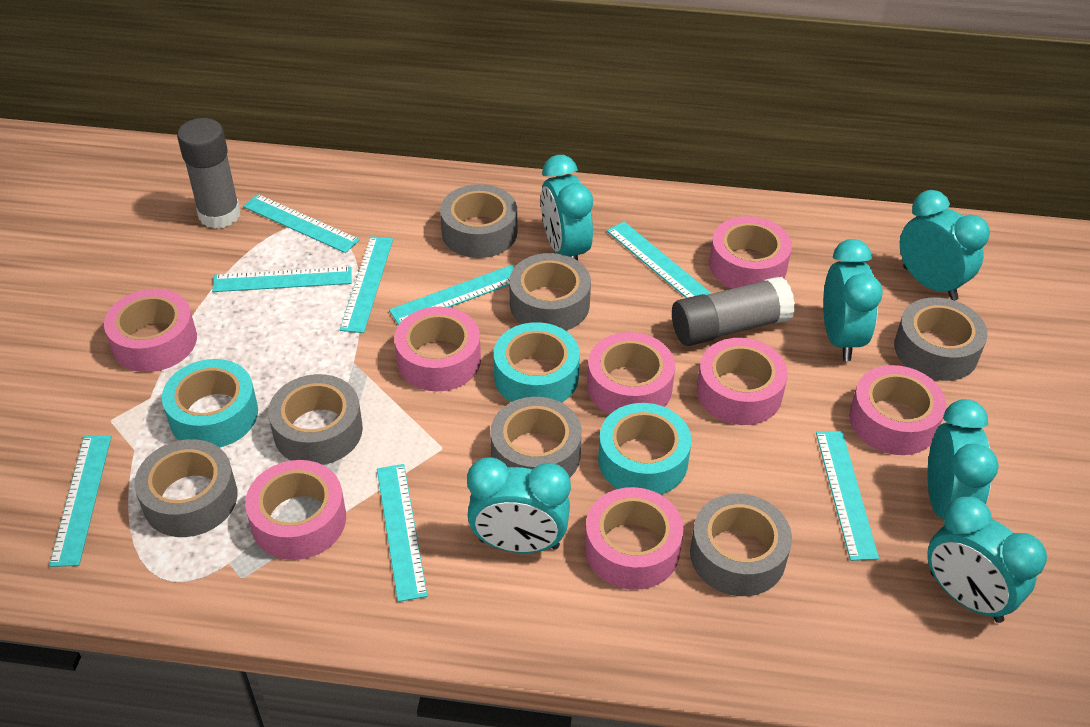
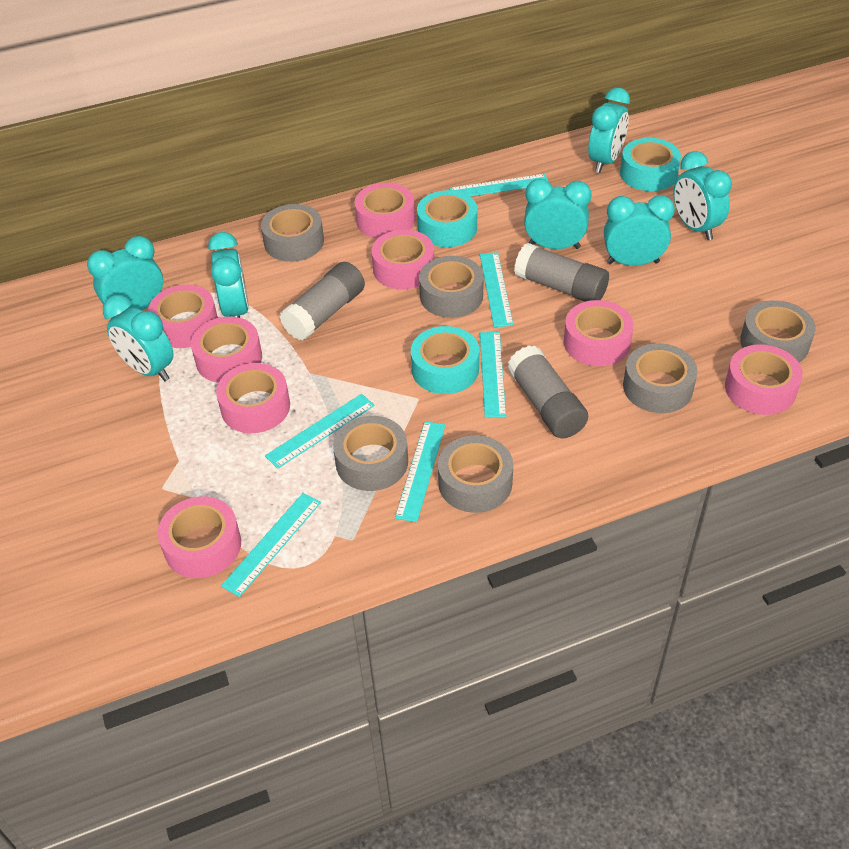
grey glue stick: 2 -> 3
grey tape: 7 -> 6
turquoise clock: 6 -> 7
turquoise ruler: 8 -> 6

